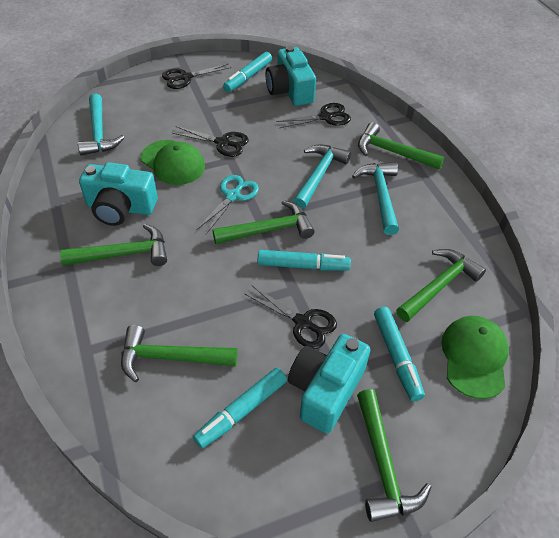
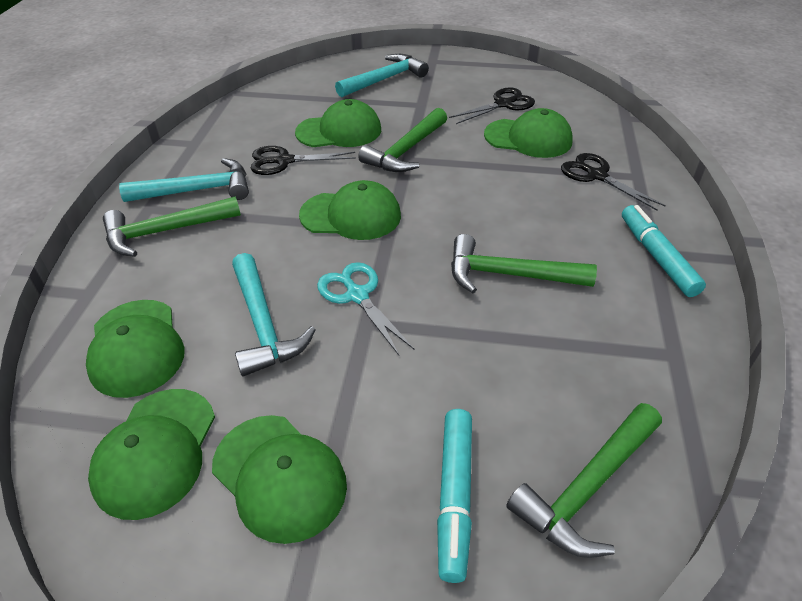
black scissors: 4 -> 3
green cap: 2 -> 6
green hammer: 6 -> 4
turquoise camera: 3 -> 0
turquoise marker: 4 -> 2

